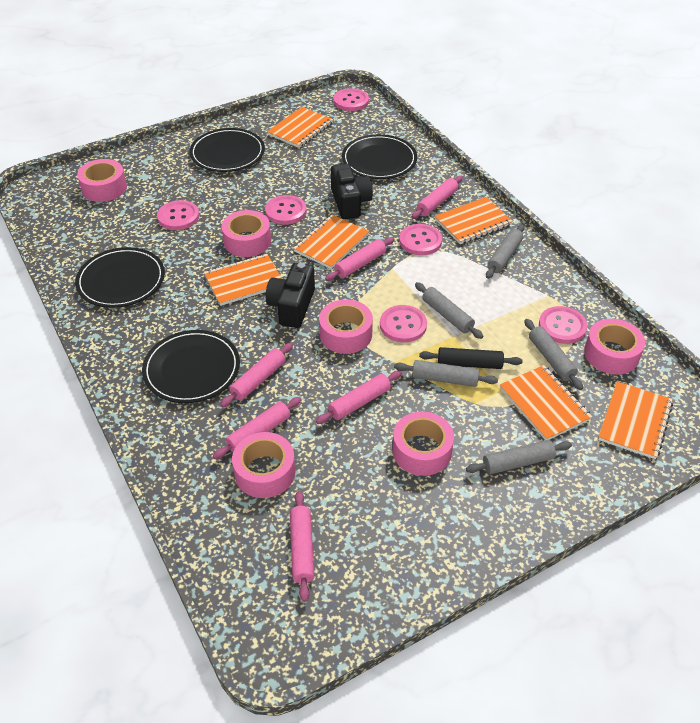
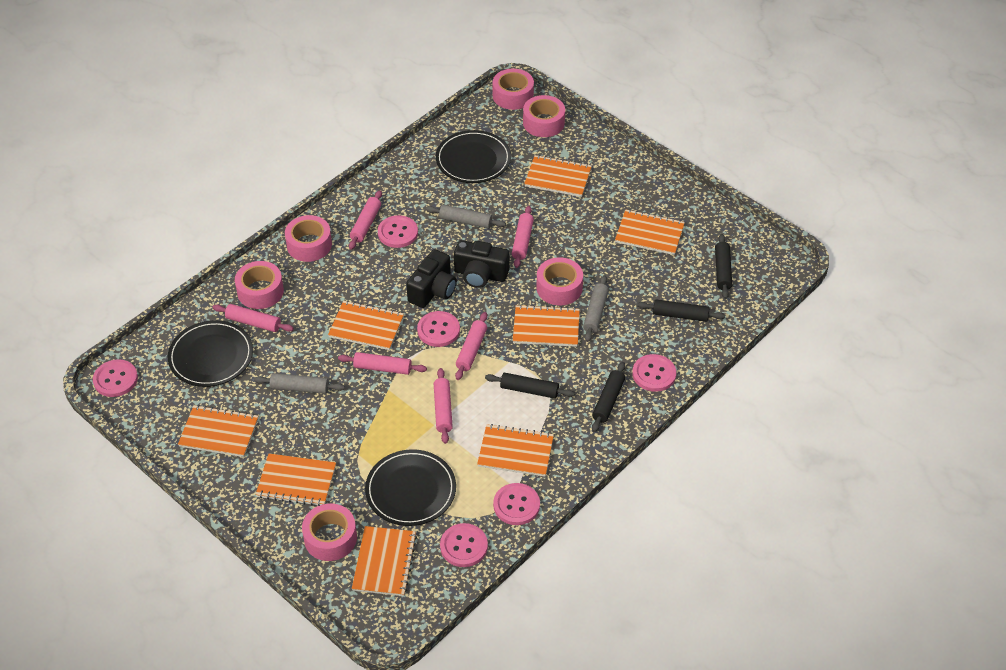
black plate: 4 -> 3
black rolling pin: 1 -> 4
grey rolling pin: 5 -> 3
orange notebook: 6 -> 8

